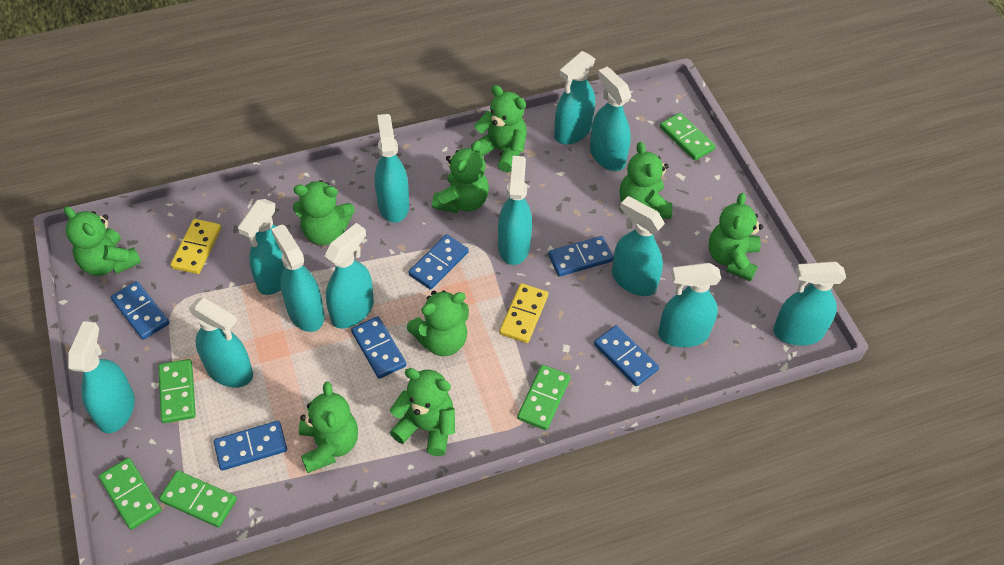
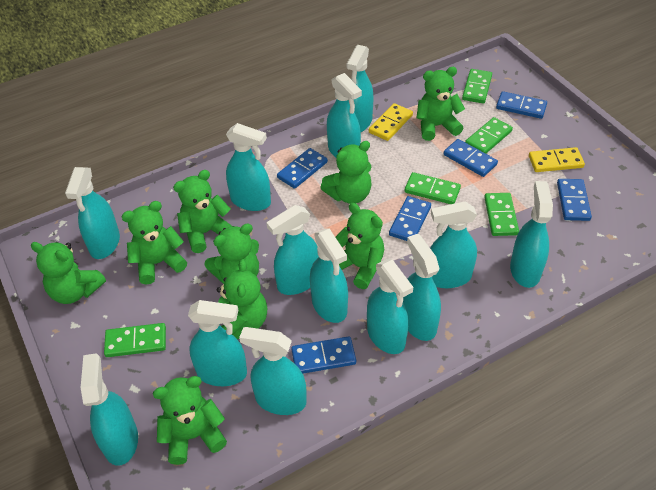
turquoise spray bottle: 12 -> 13

